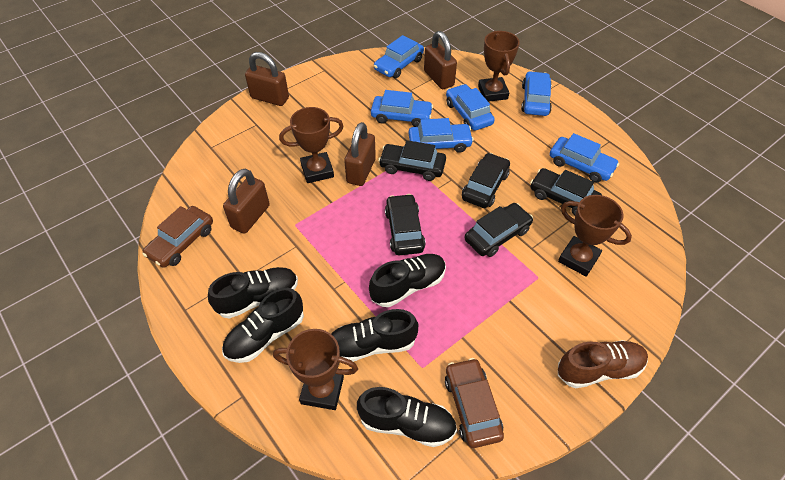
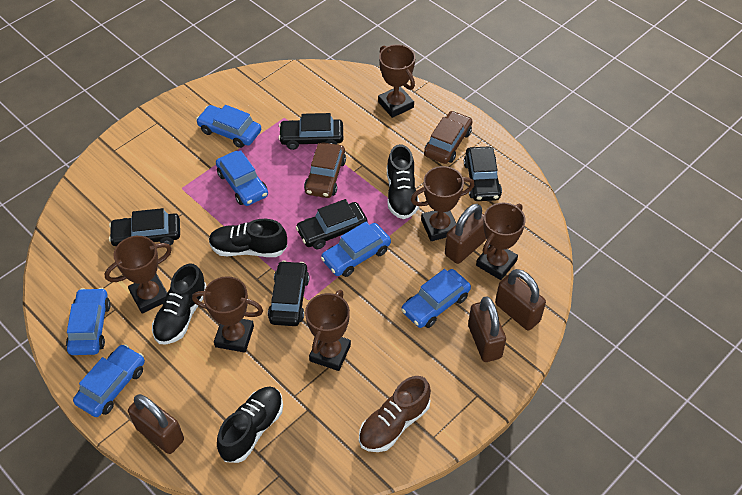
black shoe: 5 -> 4
brown trophy: 4 -> 6

